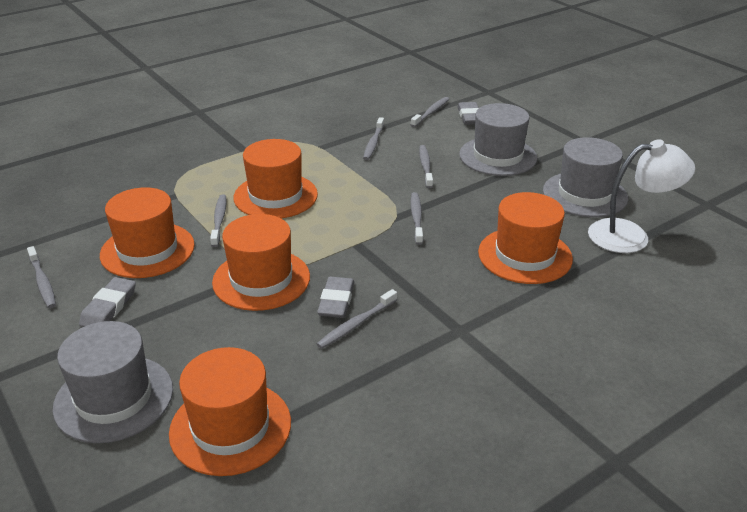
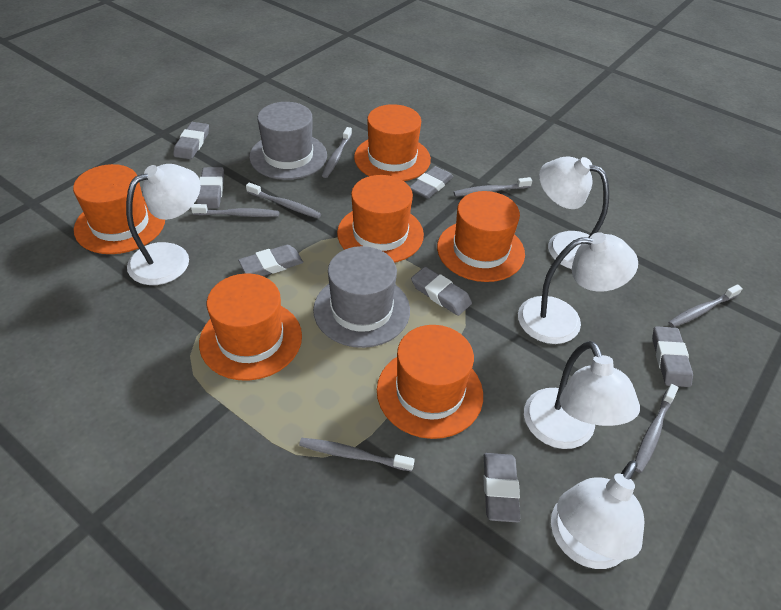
grey eraser: 3 -> 7
grey hat: 3 -> 2
orange hat: 5 -> 6
white lamp: 1 -> 5

